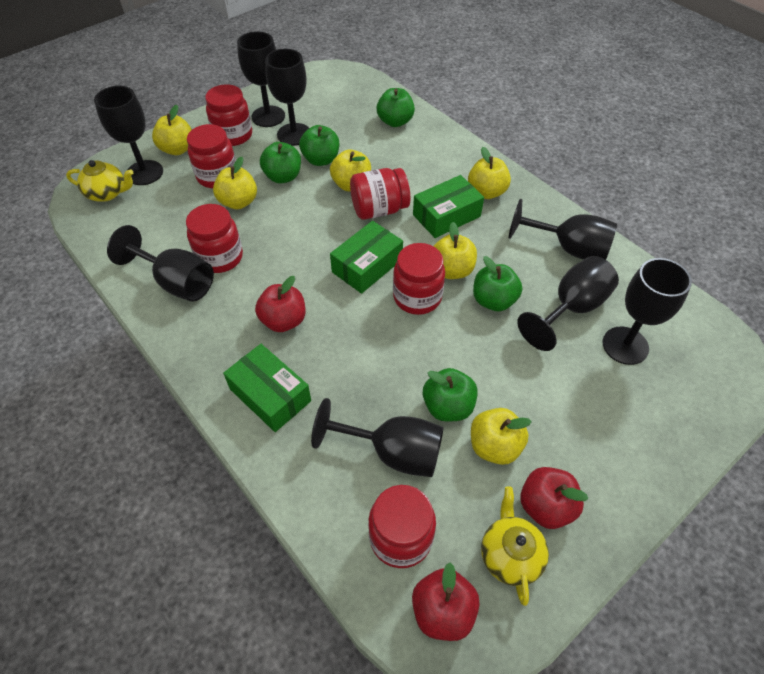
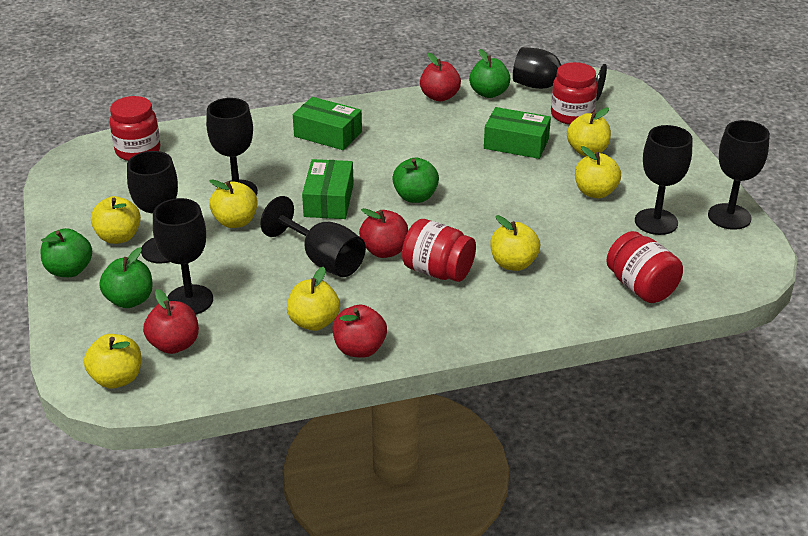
black goblet: 8 -> 7
green apple: 5 -> 4
red apple: 3 -> 4
red jar: 6 -> 4
yellow apple: 6 -> 7
yellow teapot: 2 -> 0

